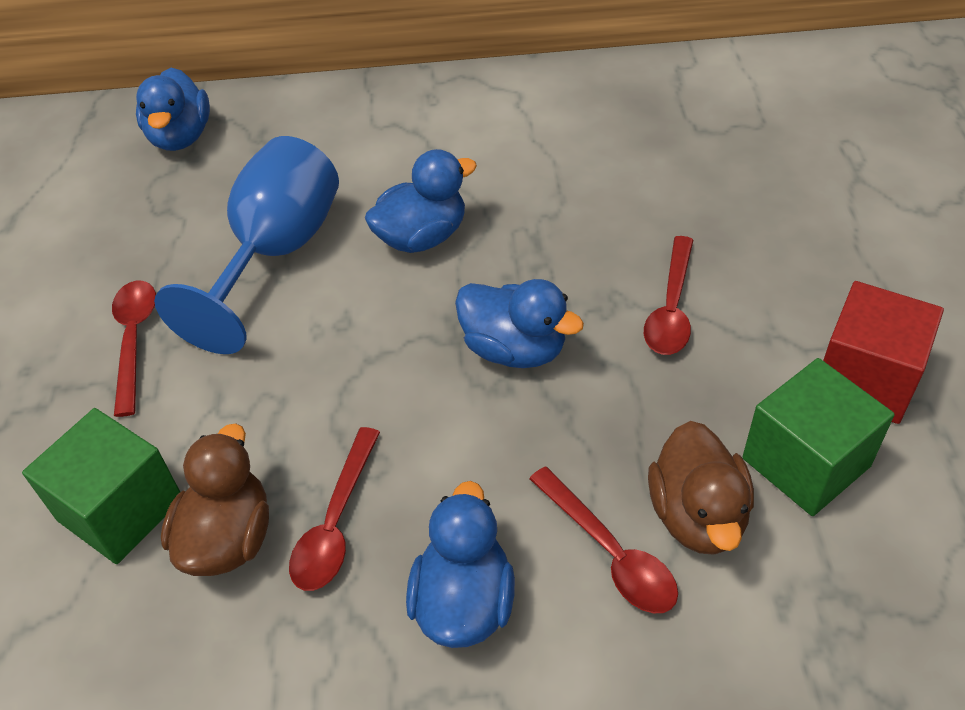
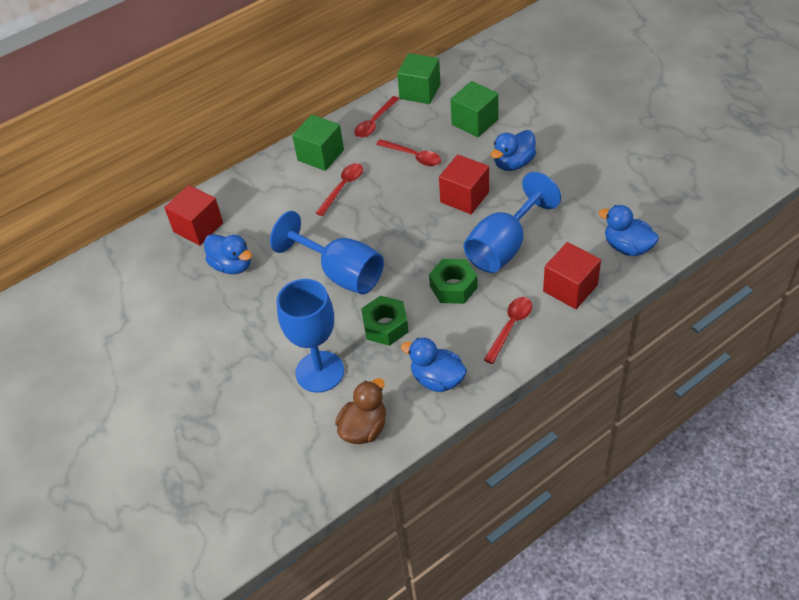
blue goblet: 1 -> 3
brown duck: 2 -> 1
green cube: 2 -> 3
green nut: 0 -> 2
red cube: 1 -> 3

